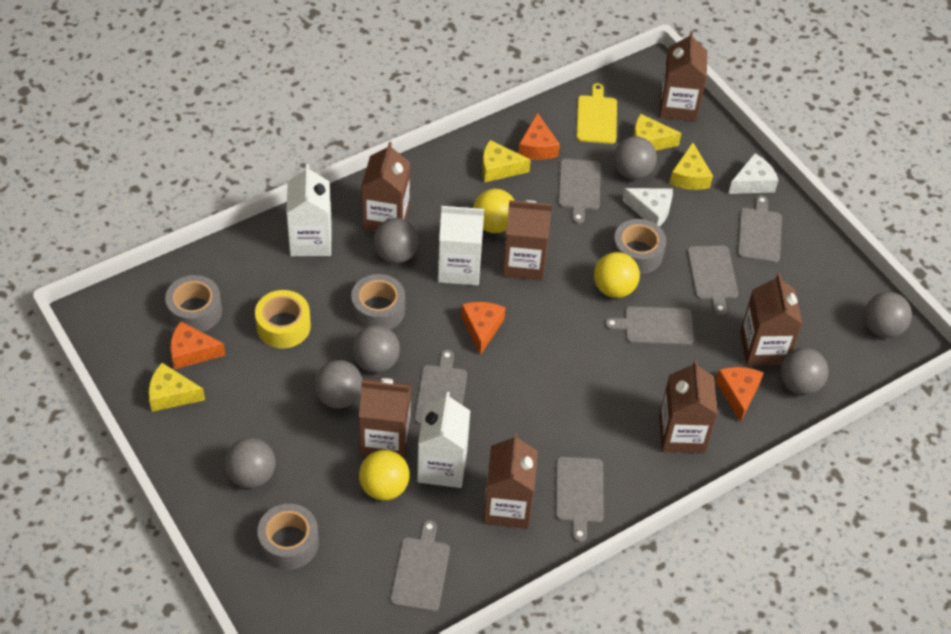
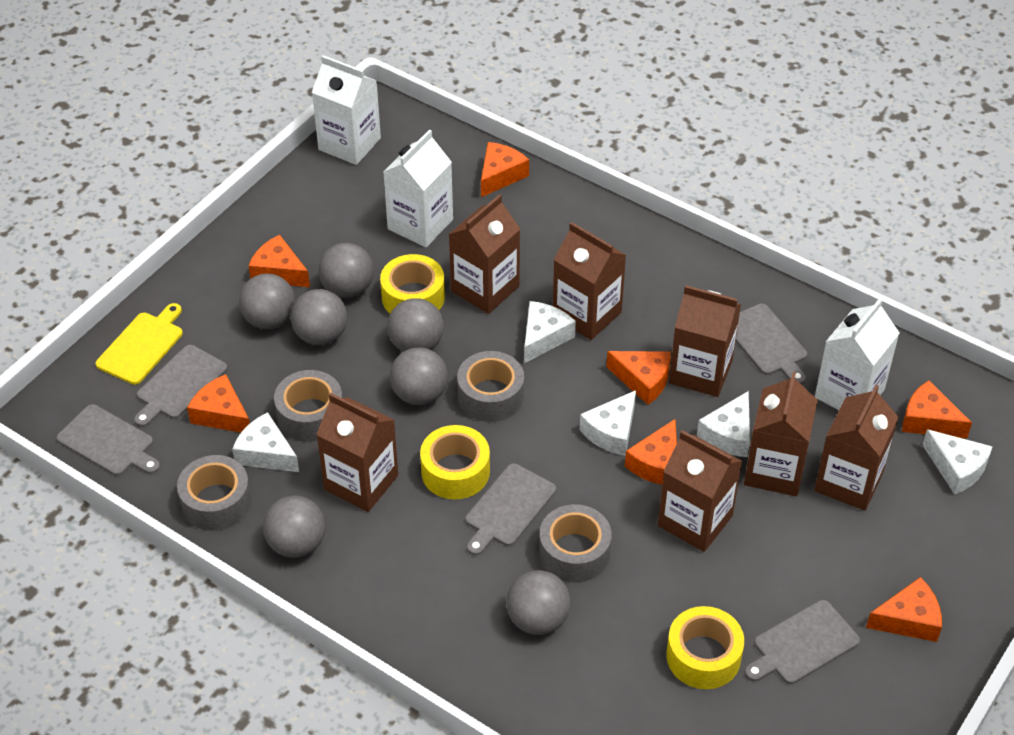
grey cutting board: 7 -> 5
orange cheese: 4 -> 7
white cheese: 2 -> 5
yellow ball: 3 -> 0
yellow cheese: 4 -> 0
yellow tape: 1 -> 3

